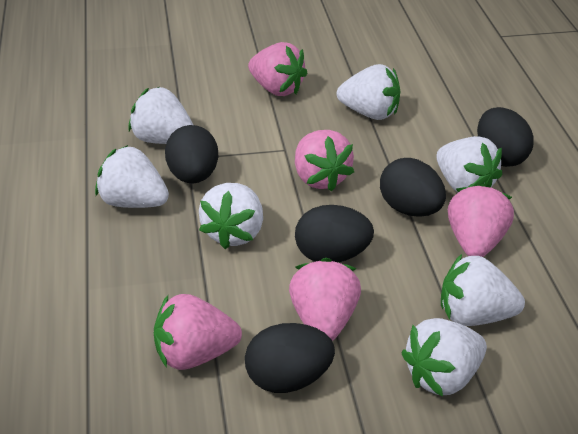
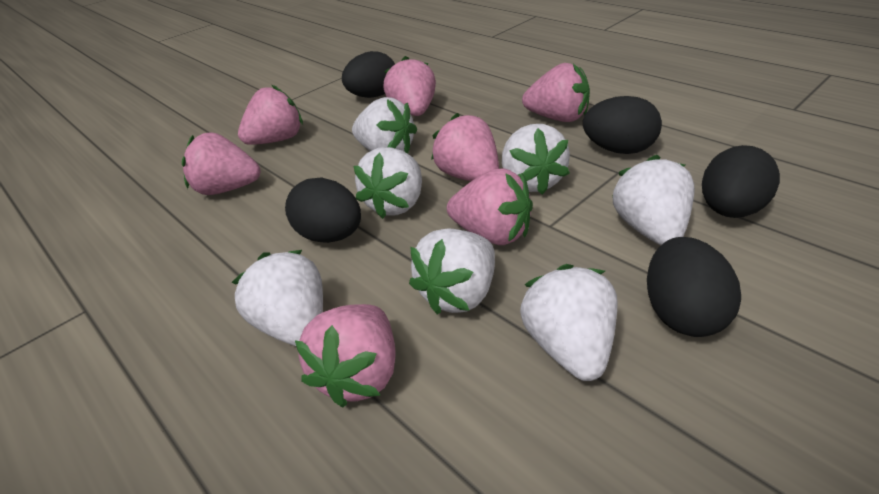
pink strawberry: 5 -> 7

